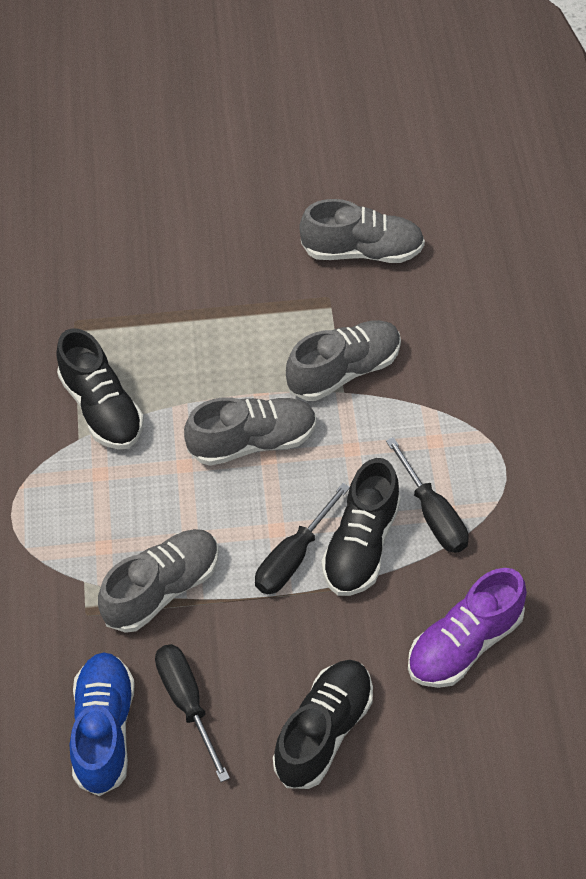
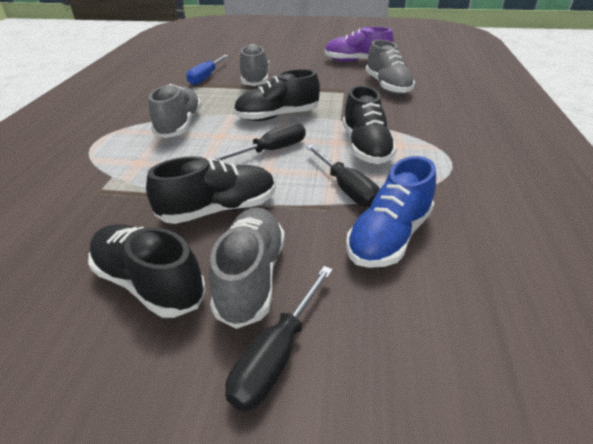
black shoe: 3 -> 4
blue screwdriver: 0 -> 1

